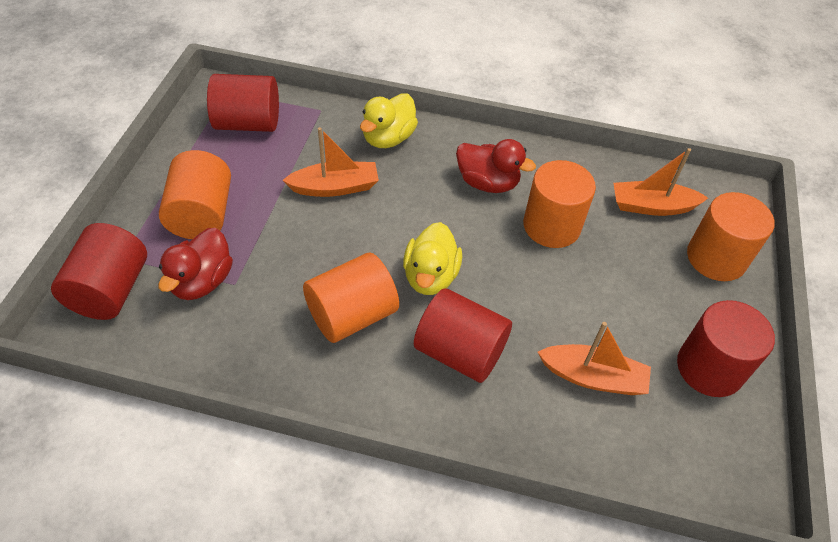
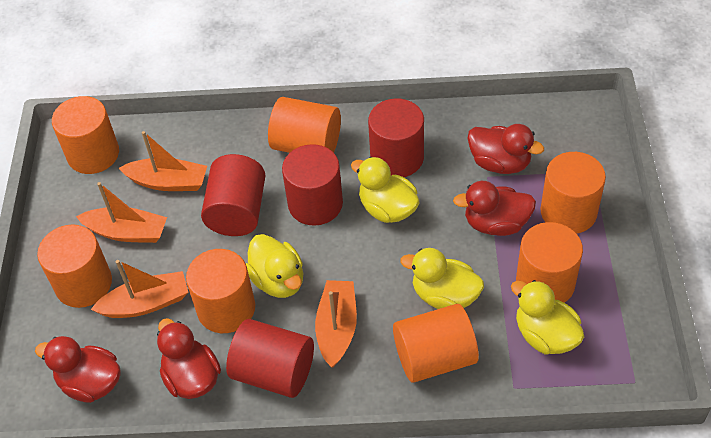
orange boat: 3 -> 4
orange cylinder: 4 -> 7
red duck: 2 -> 4
yellow duck: 2 -> 4

